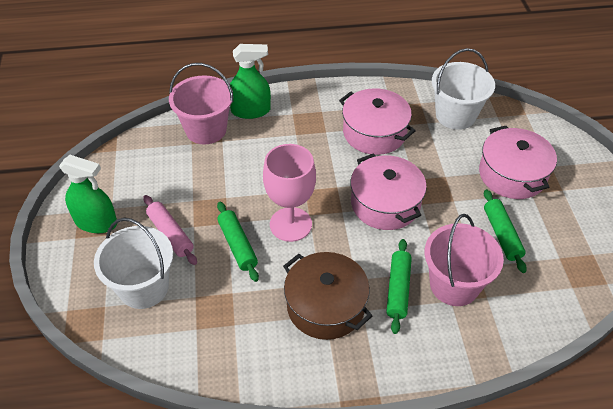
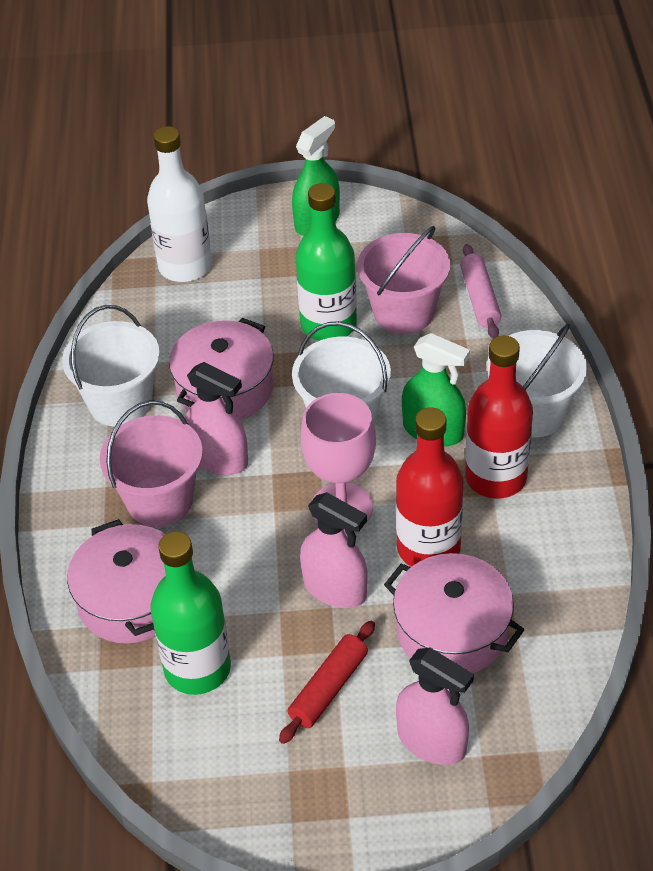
brown pot: 1 -> 0
green bottle: 0 -> 2
green rolling pin: 3 -> 0
pink spray bottle: 0 -> 3
red bottle: 0 -> 2
red rolling pin: 0 -> 1
white bottle: 0 -> 1
white bucket: 2 -> 3

